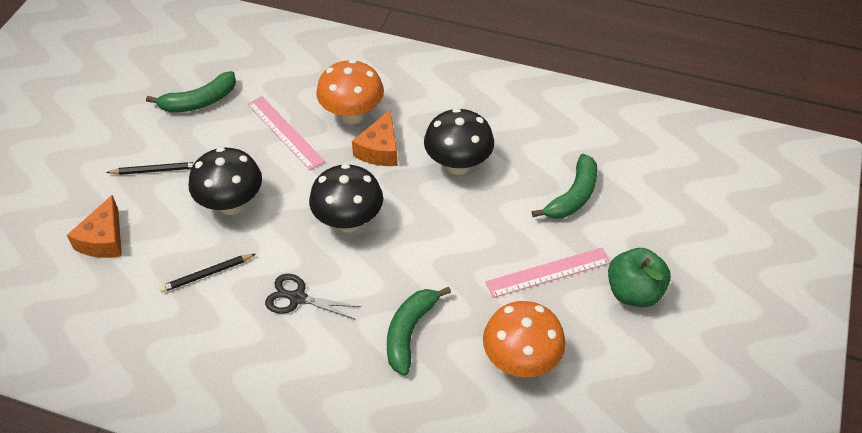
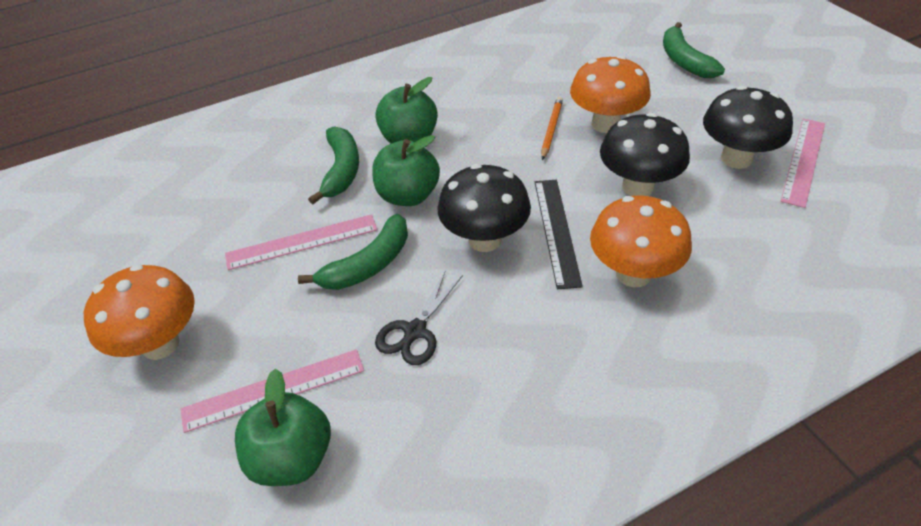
black pencil: 2 -> 0
black ruler: 0 -> 1
green apple: 1 -> 3
orange cheese: 2 -> 0
orange mushroom: 2 -> 3
orange pencil: 0 -> 1
pink ruler: 2 -> 3

